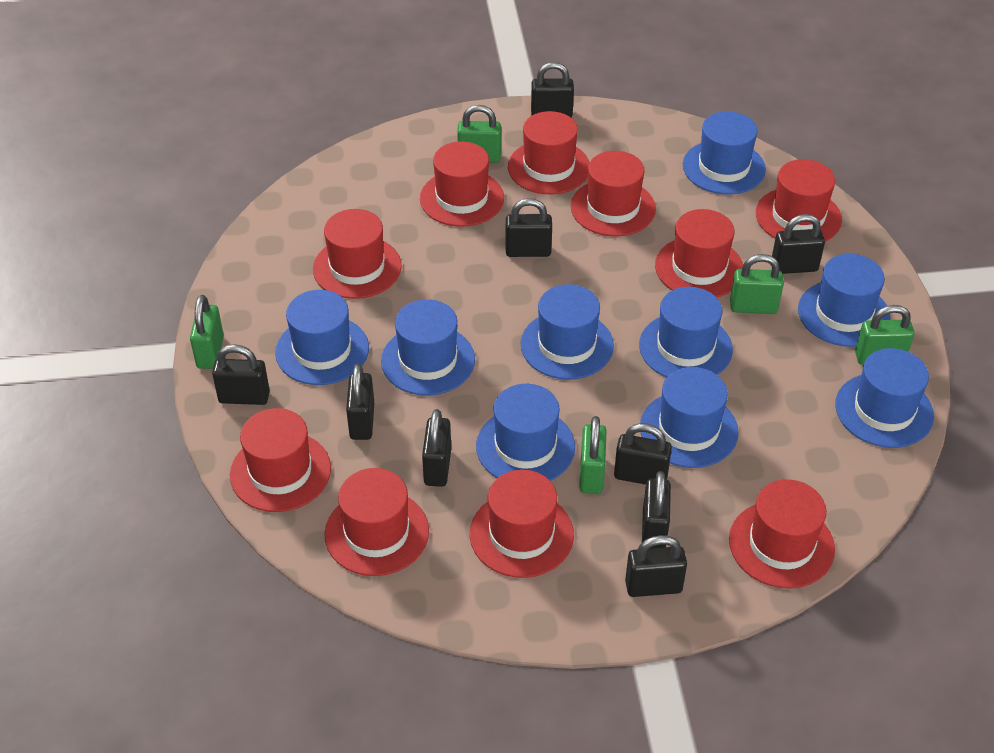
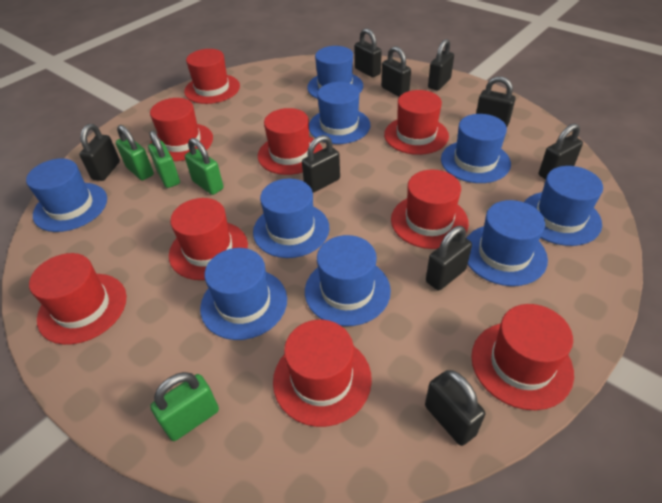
green padlock: 5 -> 4
red hat: 10 -> 9

